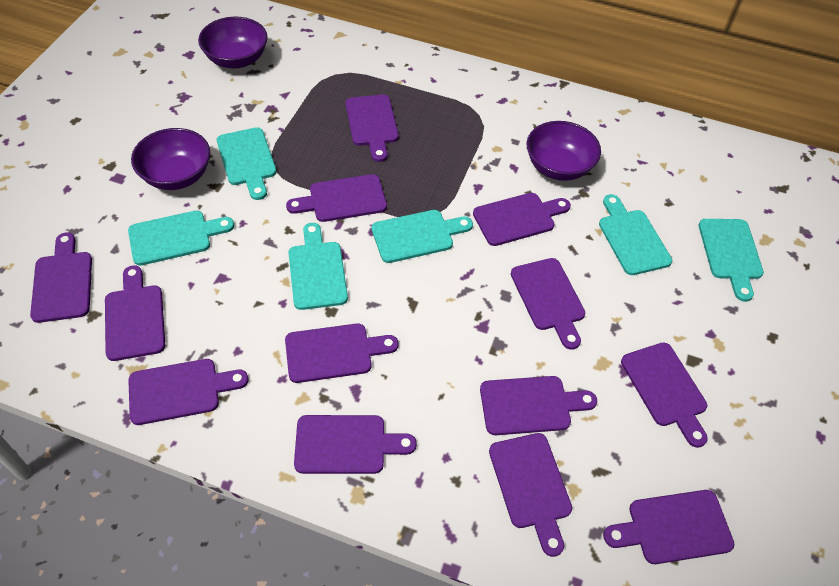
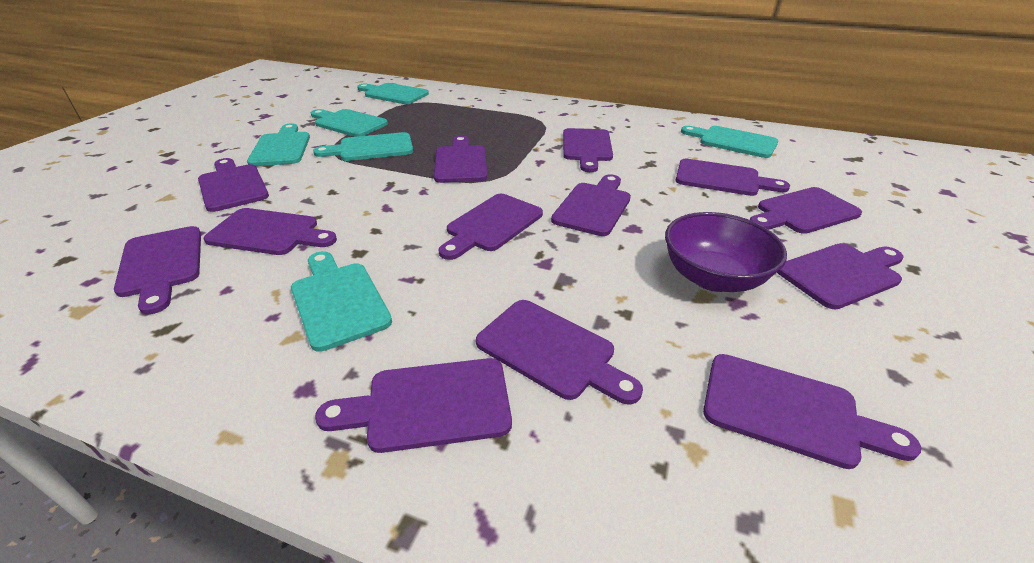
purple bowl: 3 -> 1

